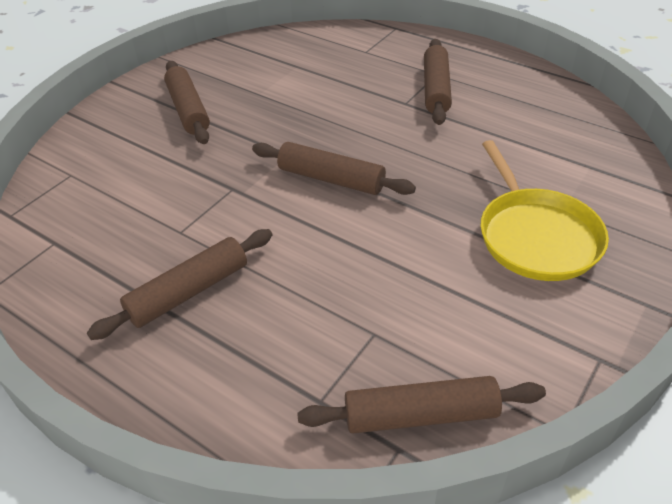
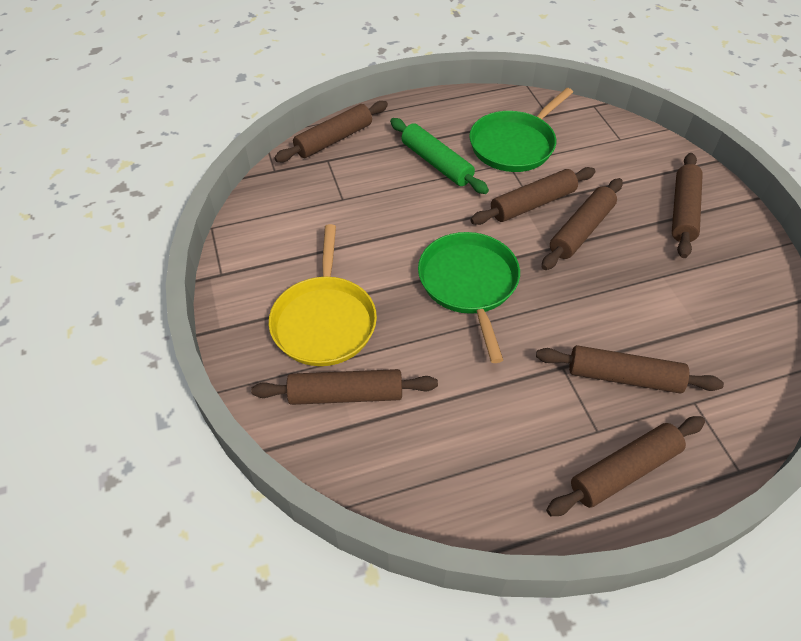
brown rolling pin: 5 -> 7
green pan: 0 -> 2
green rolling pin: 0 -> 1

